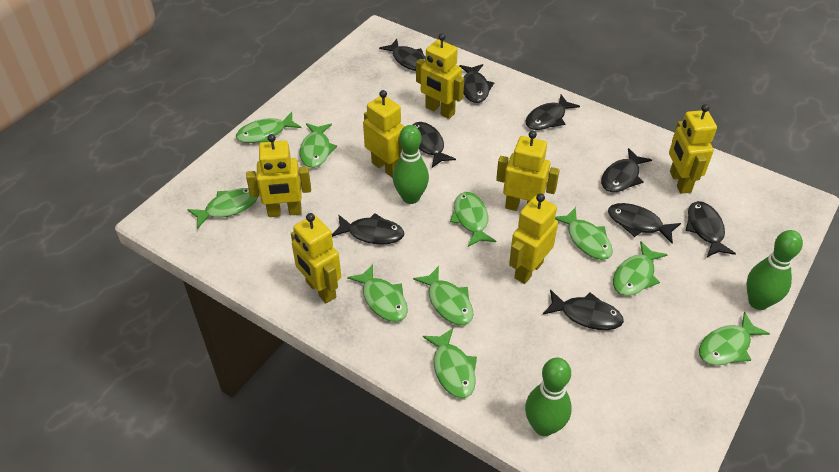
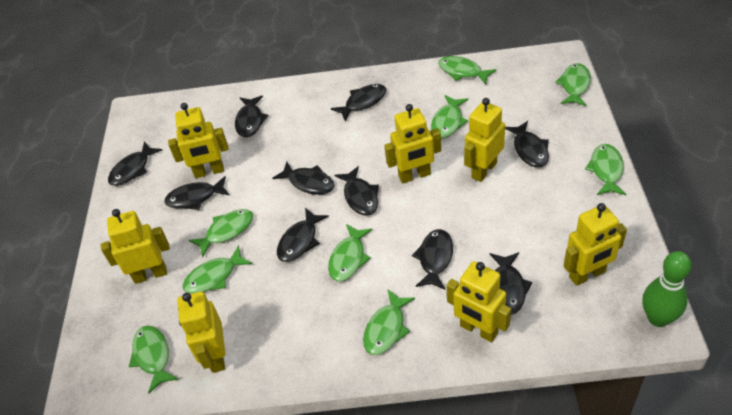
black fish: 9 -> 10
green bowling pin: 3 -> 1
green fish: 10 -> 9

